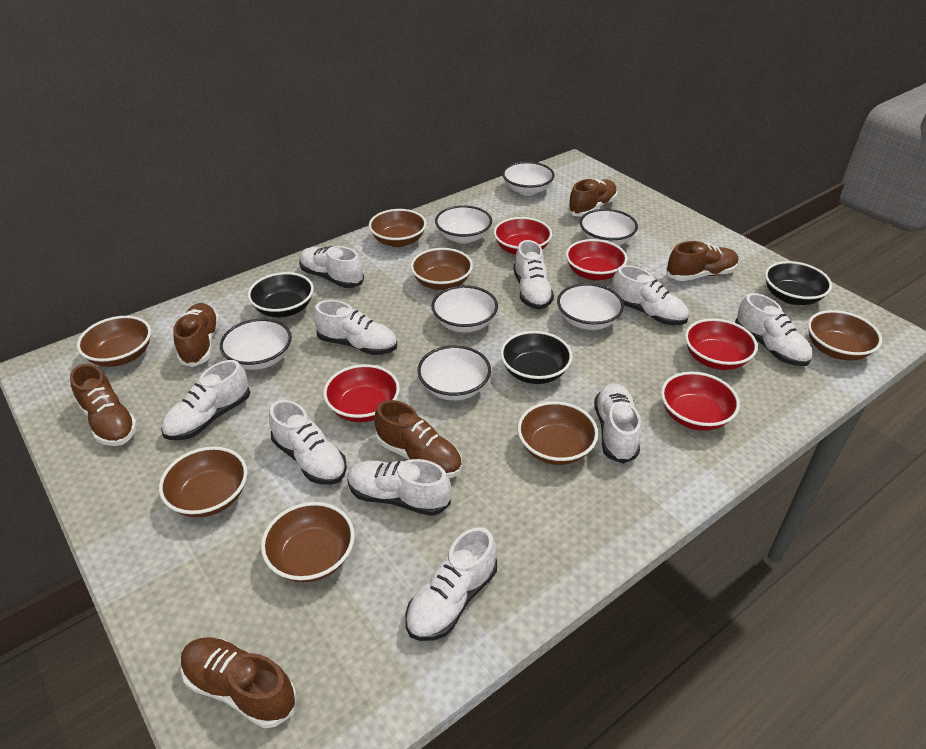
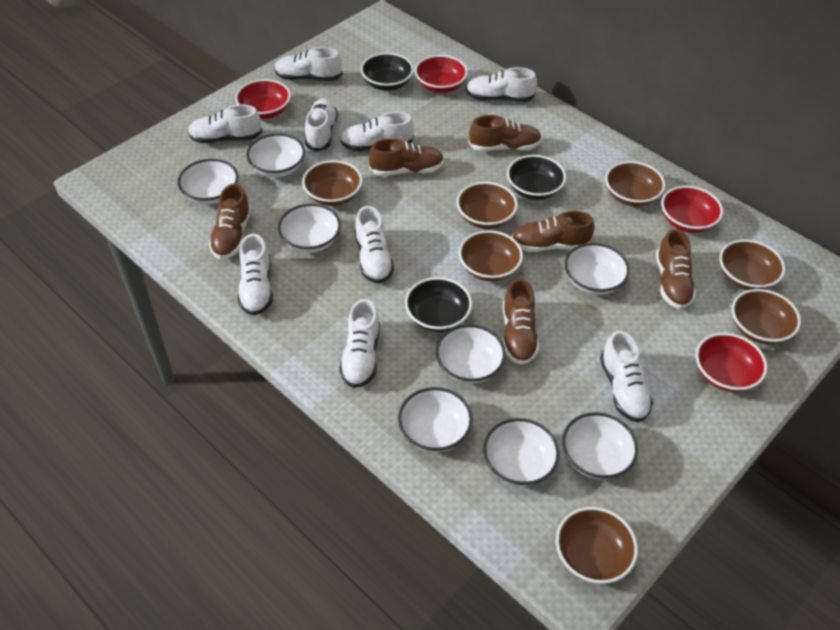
red bowl: 5 -> 4
white bowl: 7 -> 8
white shoe: 10 -> 9

